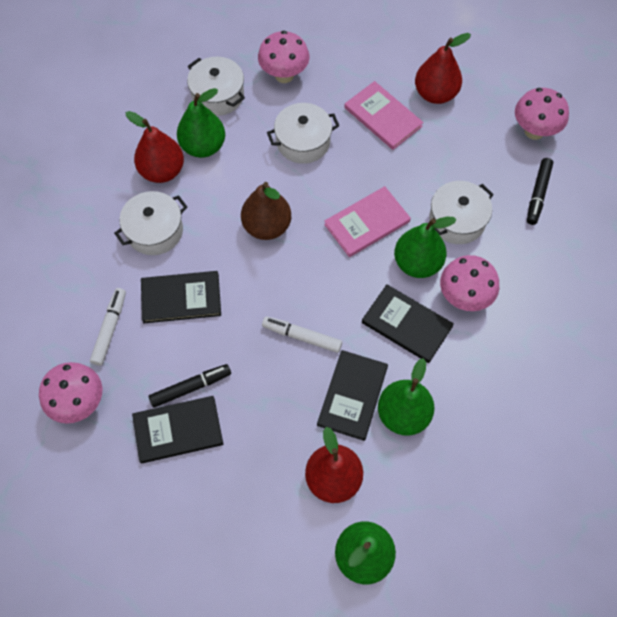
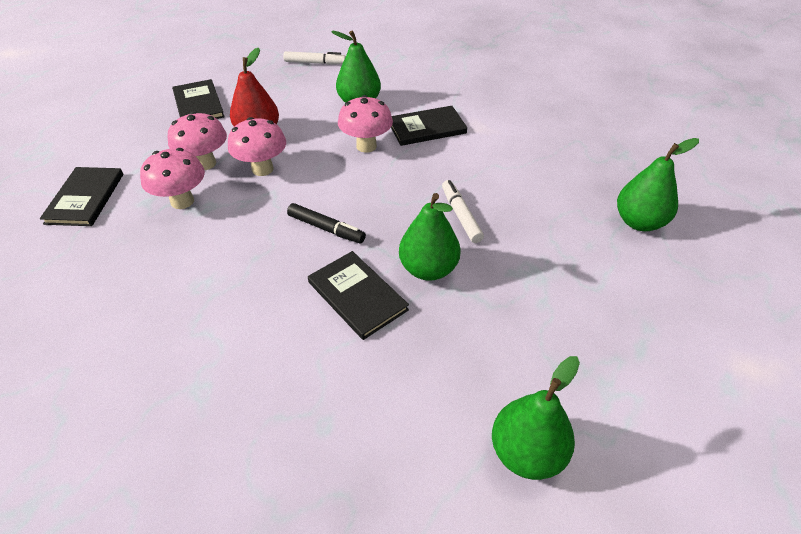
black marker: 2 -> 1
brown pear: 1 -> 0
pink book: 2 -> 0
red pear: 3 -> 1
white pot: 4 -> 0

